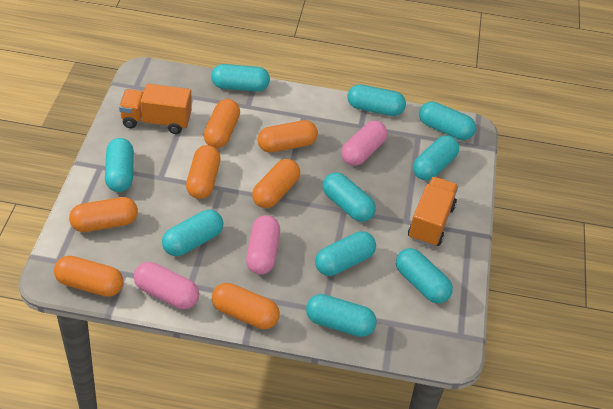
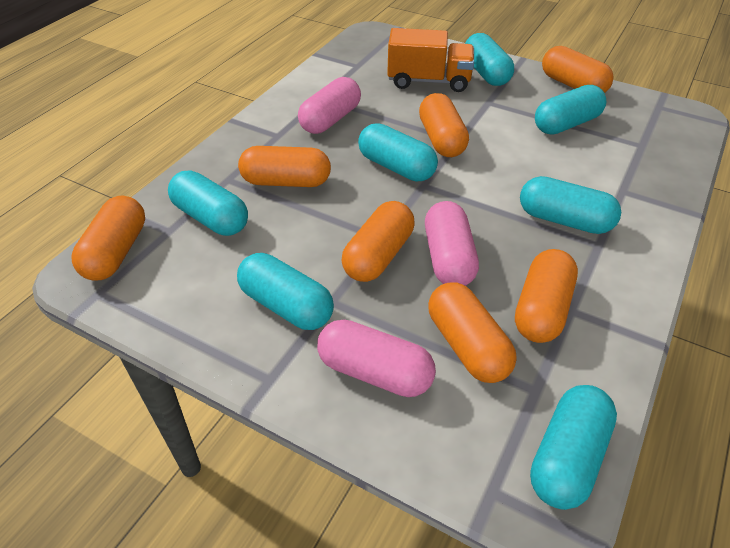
orange truck: 2 -> 1
turquoise capsule: 10 -> 7

